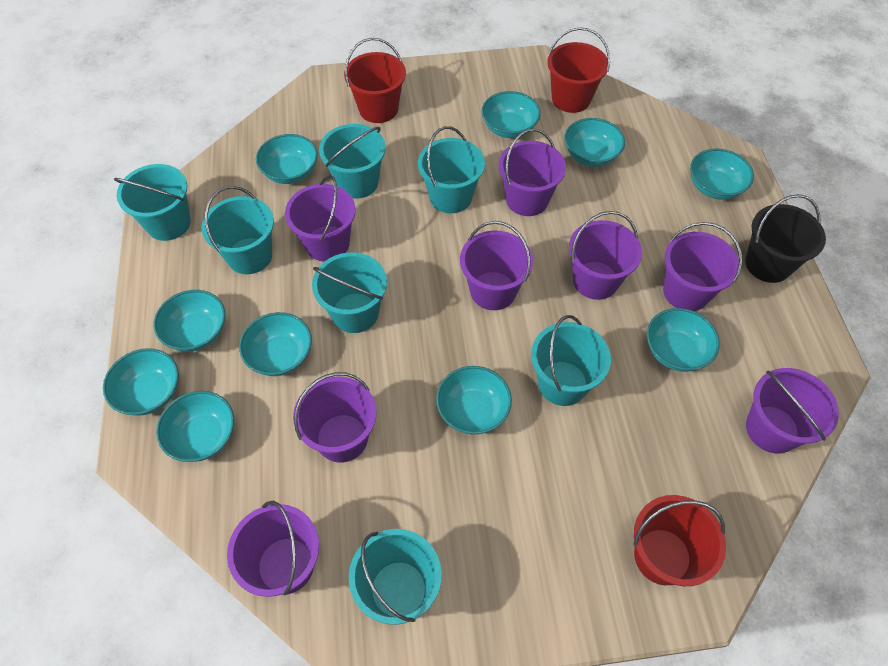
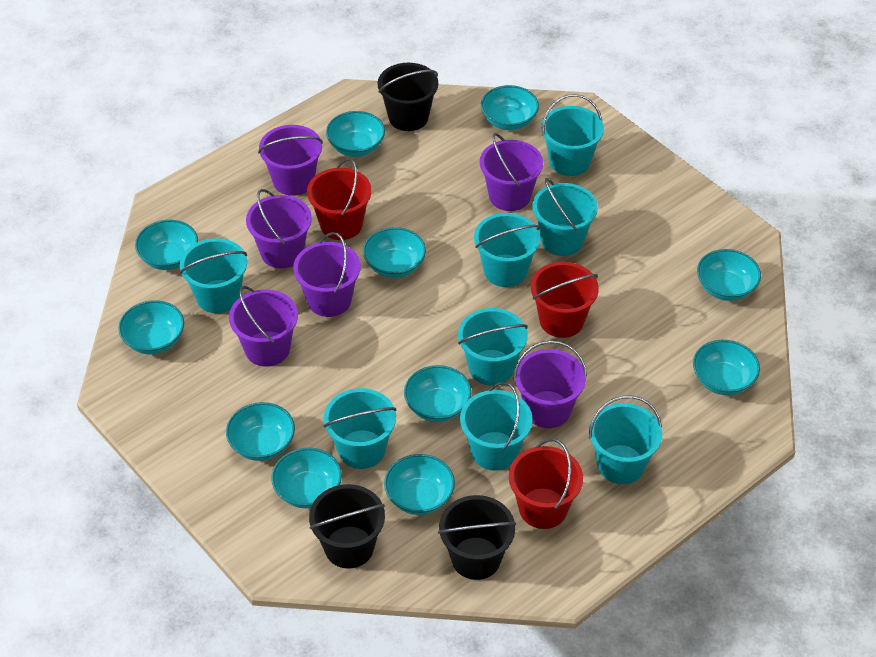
black bucket: 1 -> 3
purple bucket: 8 -> 6
turquoise bowl: 10 -> 11
turquoise bucket: 7 -> 8

